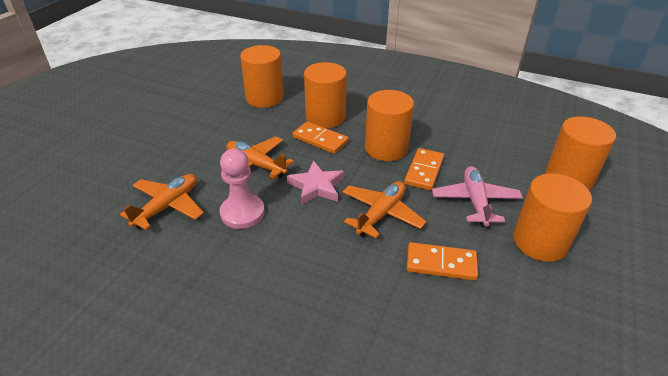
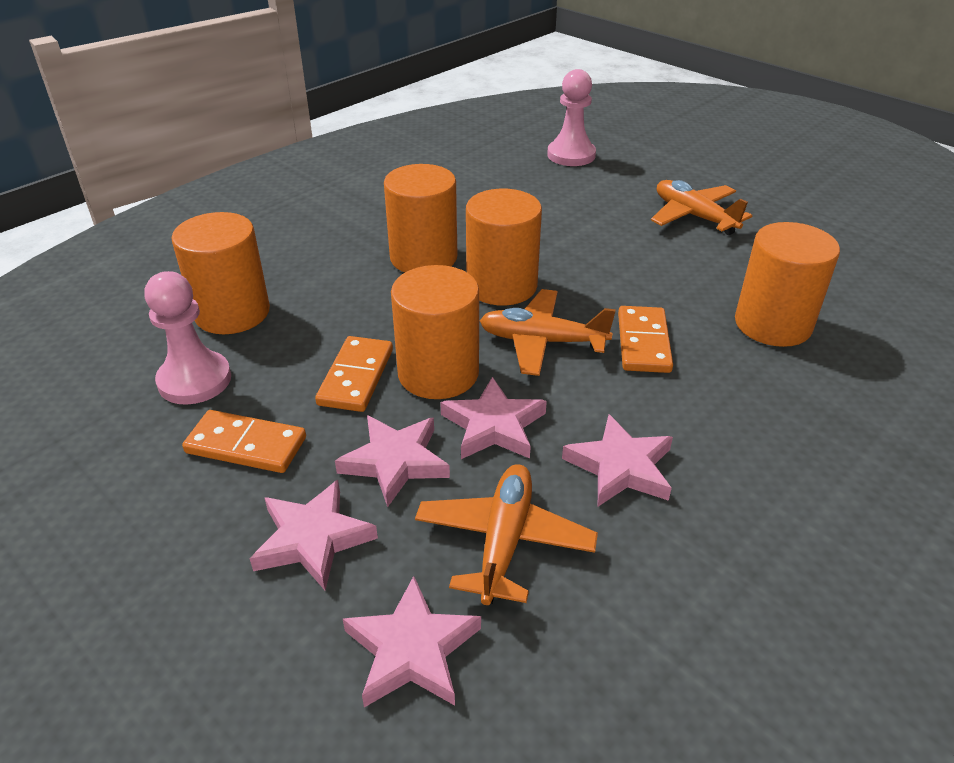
pink pawn: 1 -> 2
pink plane: 1 -> 0
pink star: 1 -> 5

